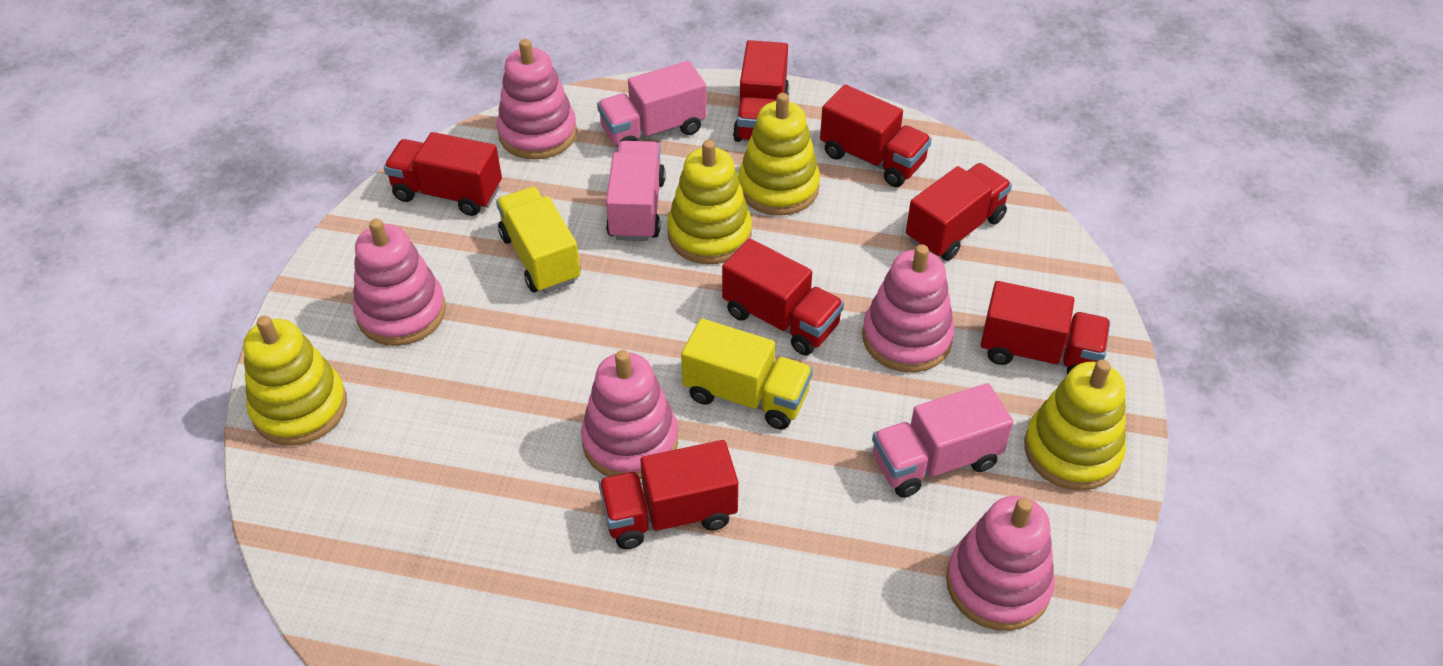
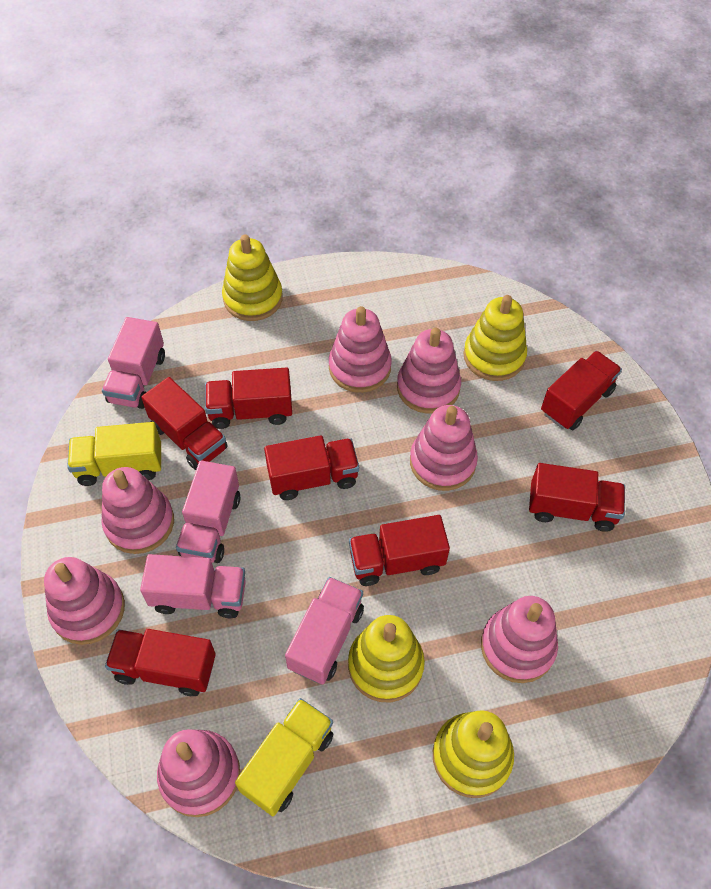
pink stacking toy: 5 -> 7
pink truck: 3 -> 4

